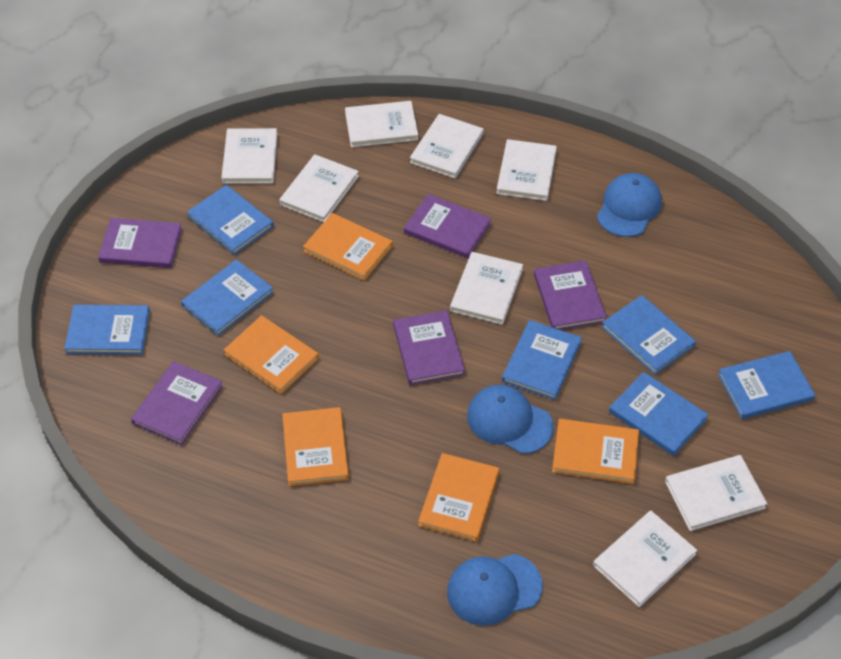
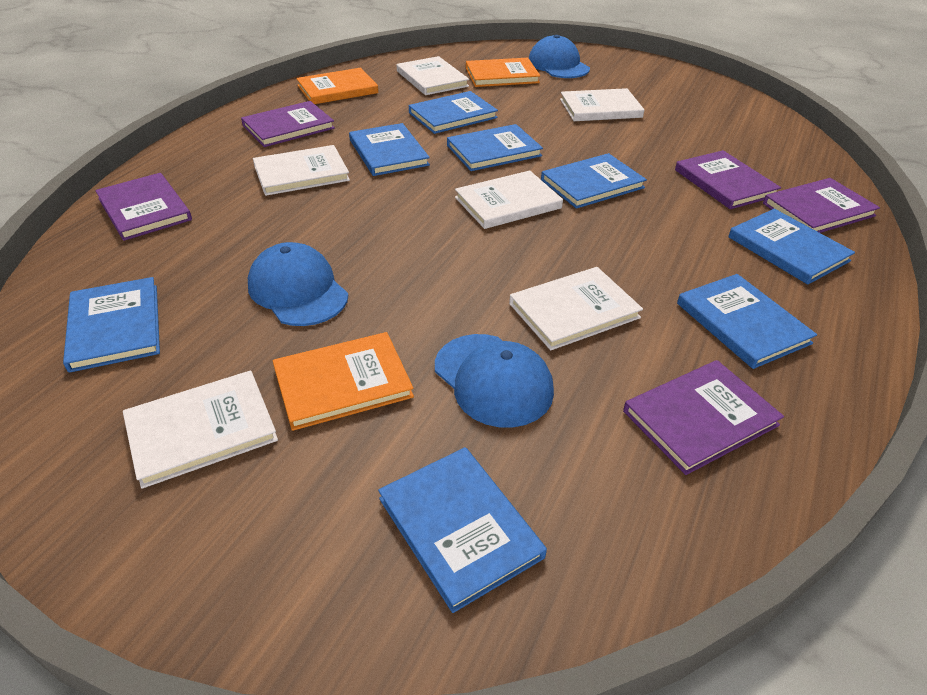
blue book: 7 -> 8
orange book: 5 -> 3
white book: 8 -> 6

